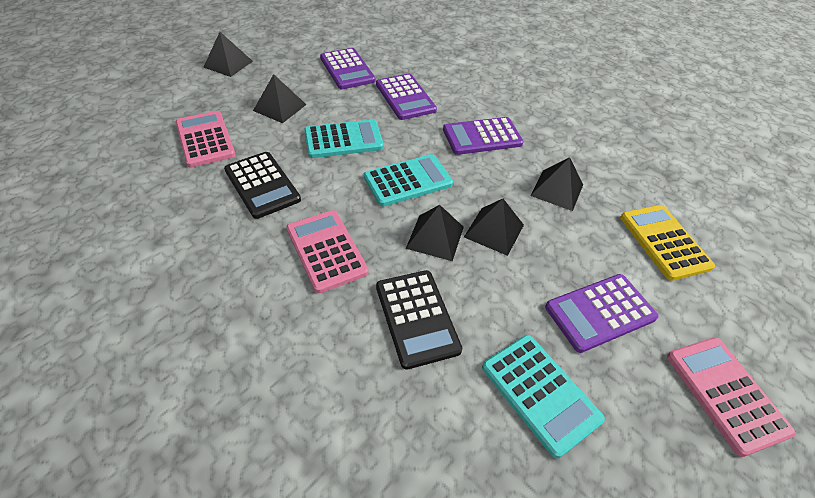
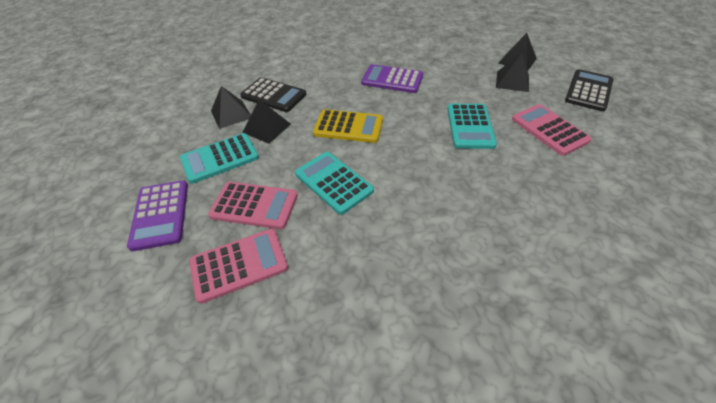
black pyramid: 5 -> 4
purple calculator: 4 -> 2

